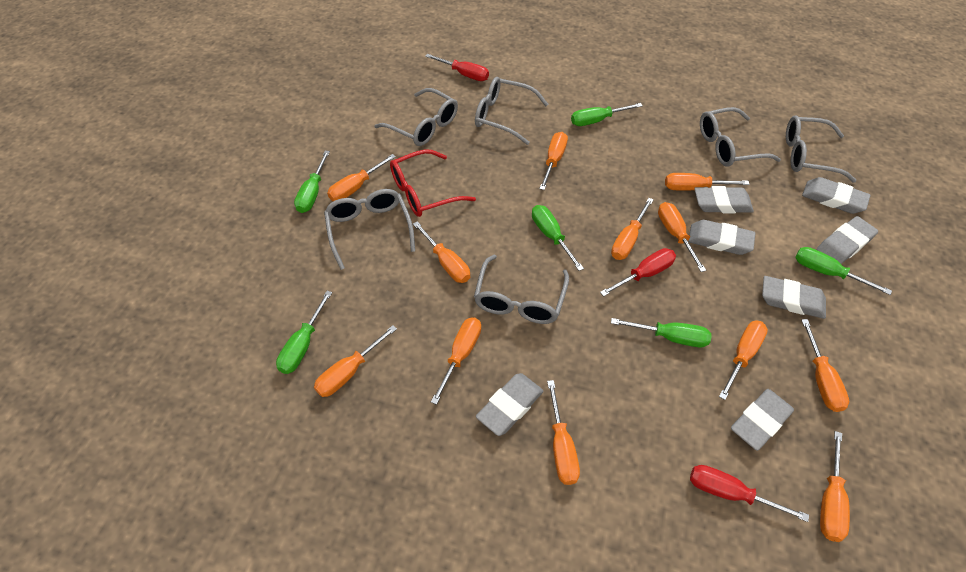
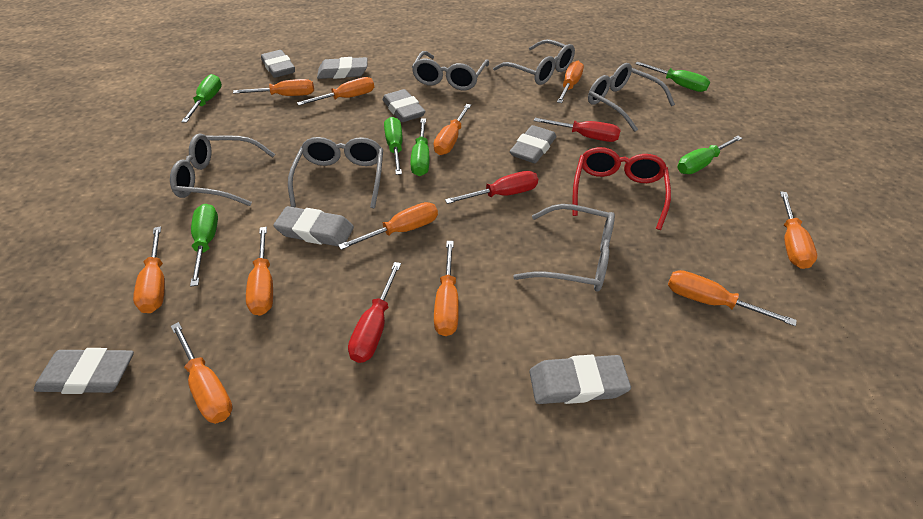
orange screwdriver: 12 -> 11

